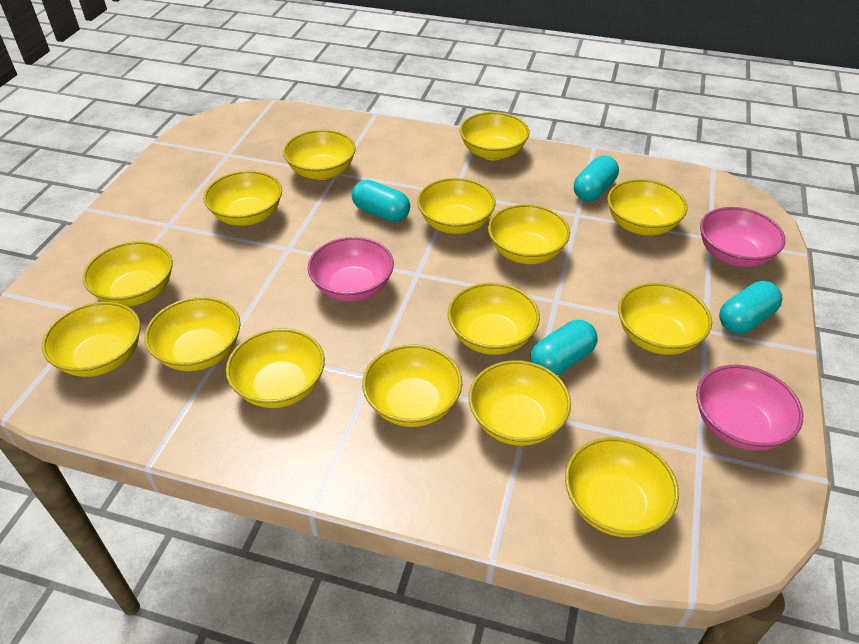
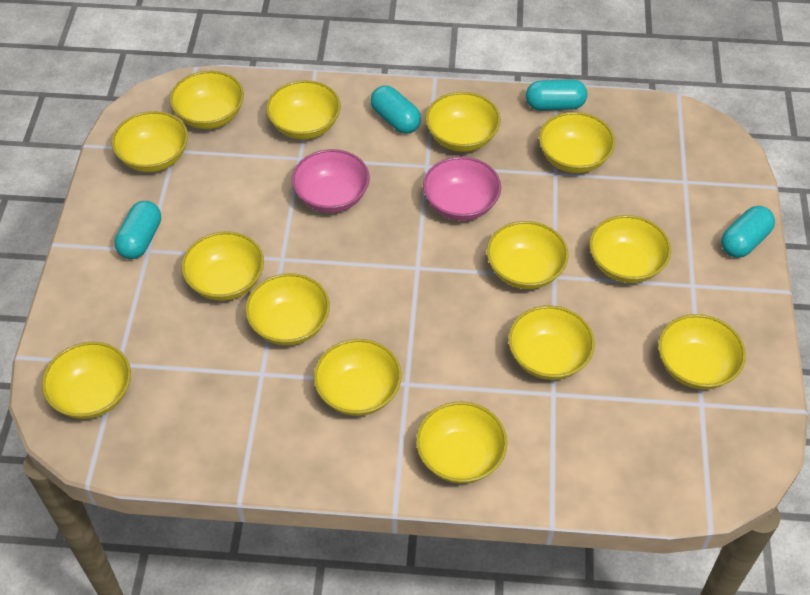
pink bowl: 3 -> 2
yellow bowl: 15 -> 14

